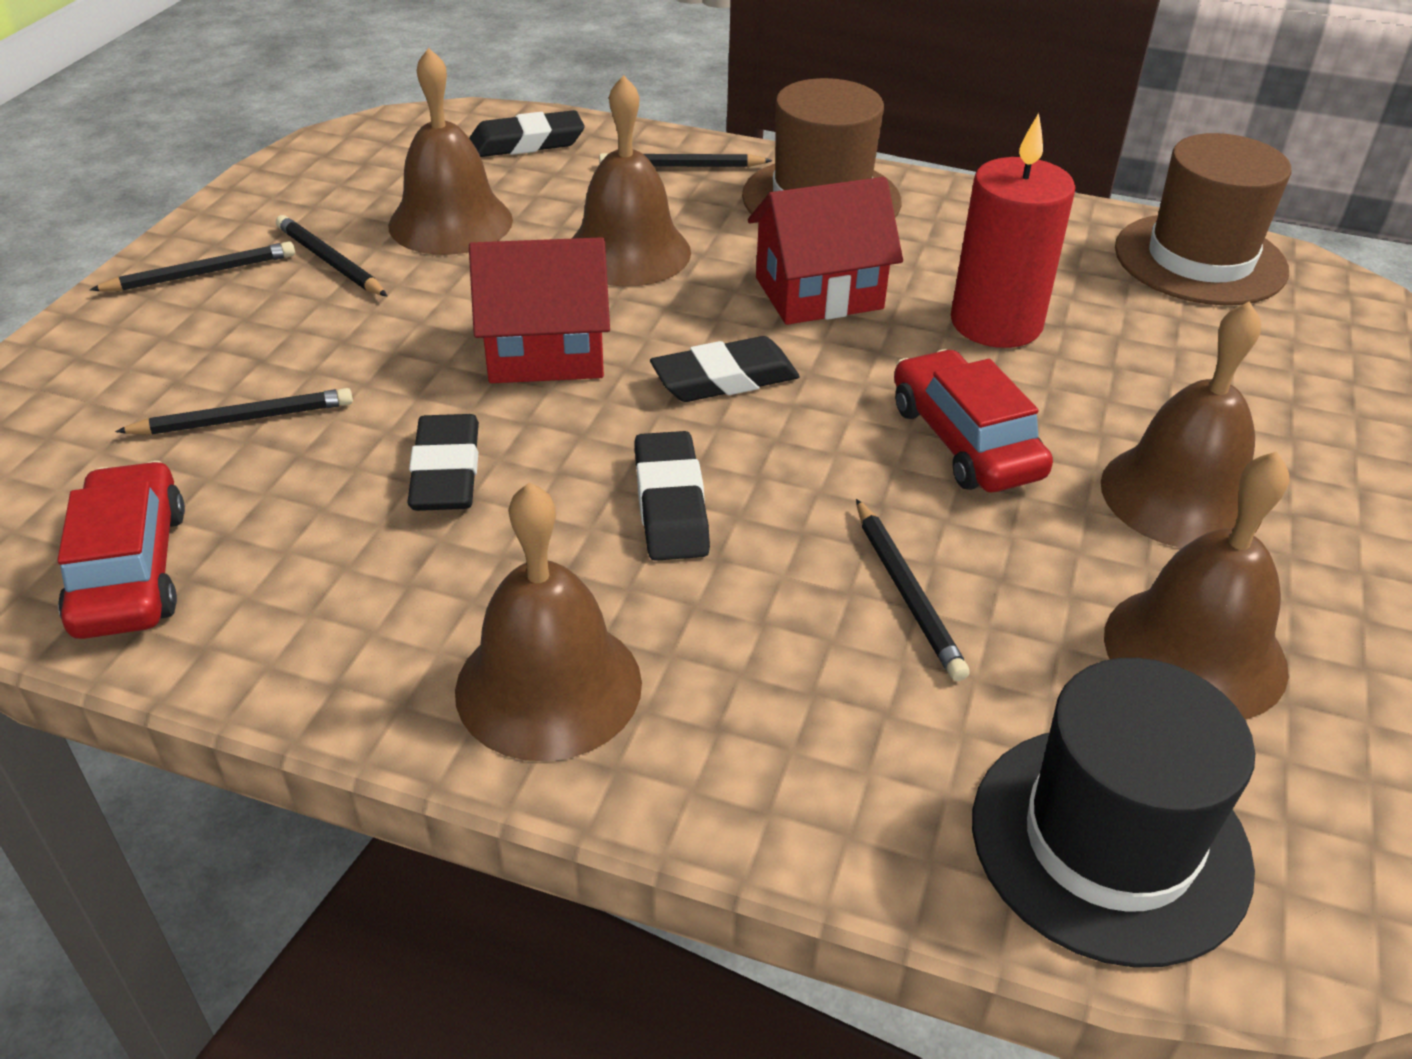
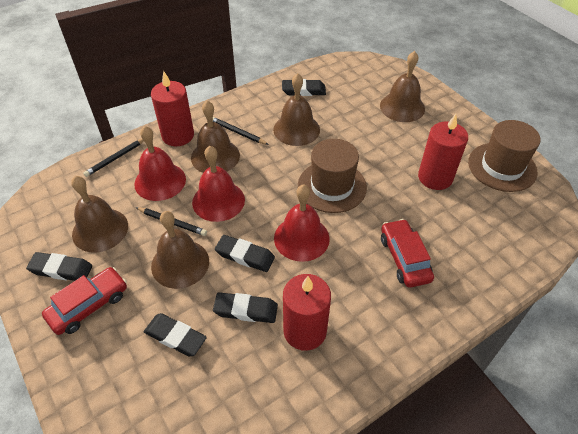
black eraser: 4 -> 5
black hat: 1 -> 0
black pencil: 5 -> 3
red bell: 0 -> 3
red candle: 1 -> 3
red house: 2 -> 0

